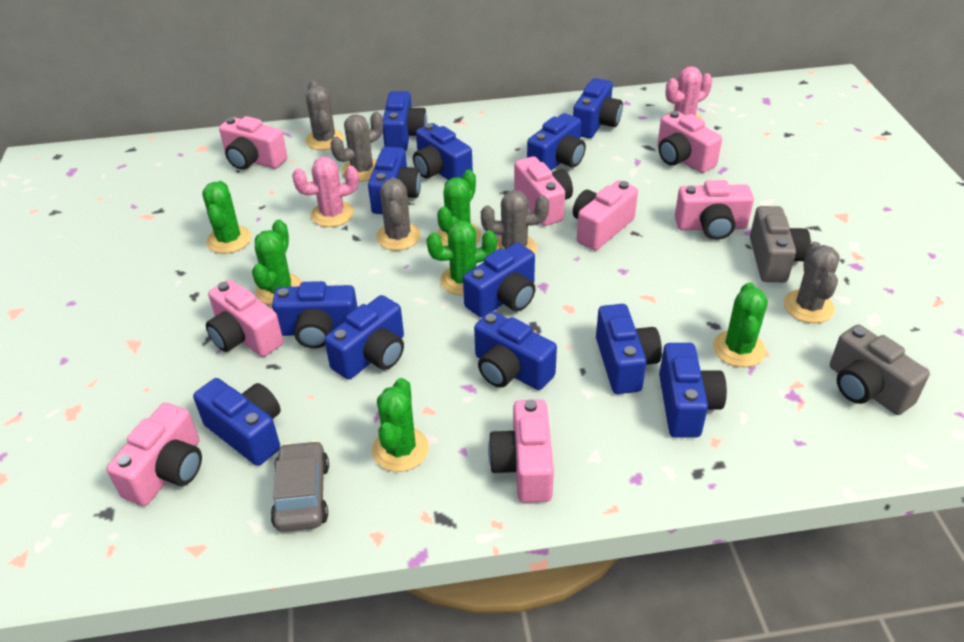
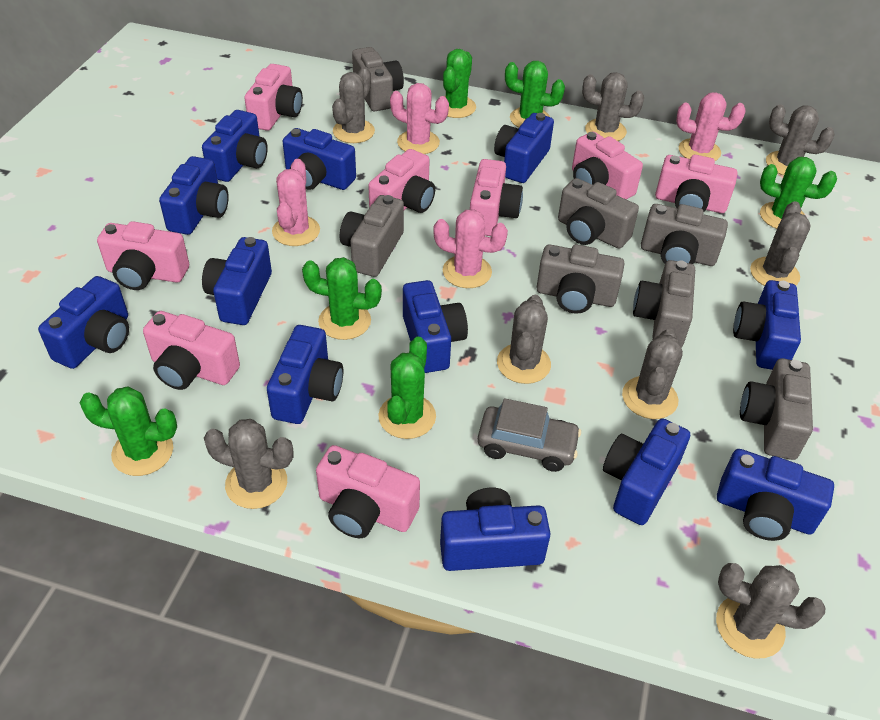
grey cactus: 5 -> 8
grey camera: 2 -> 7
pink cactus: 2 -> 4

